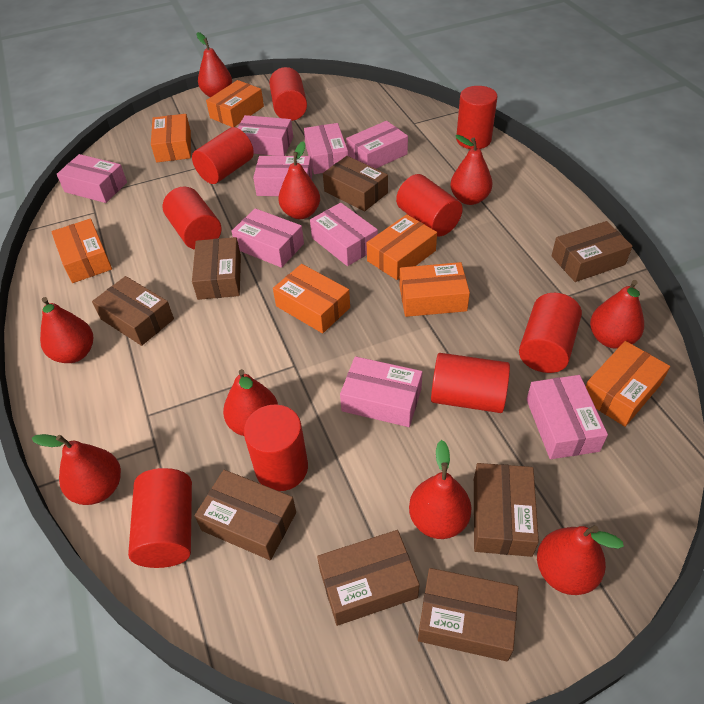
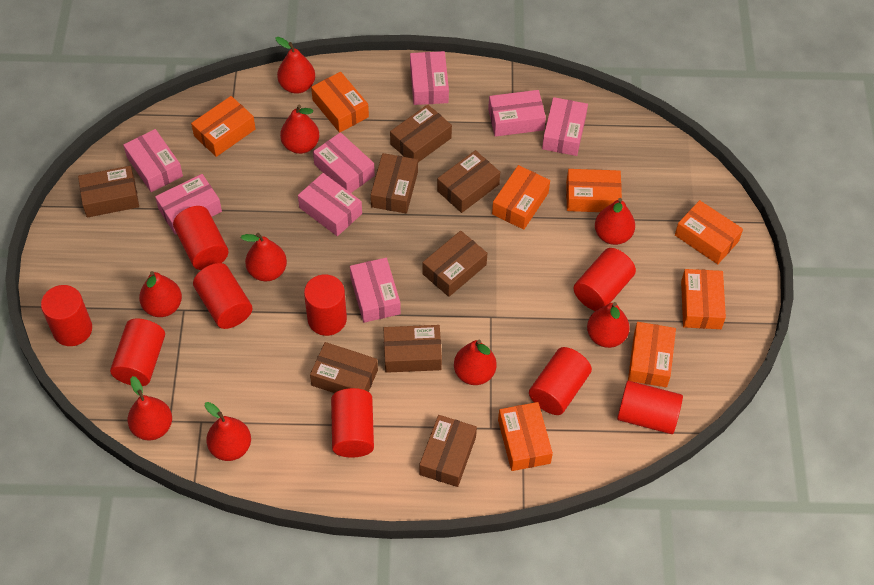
orange box: 7 -> 8
pink box: 9 -> 8

